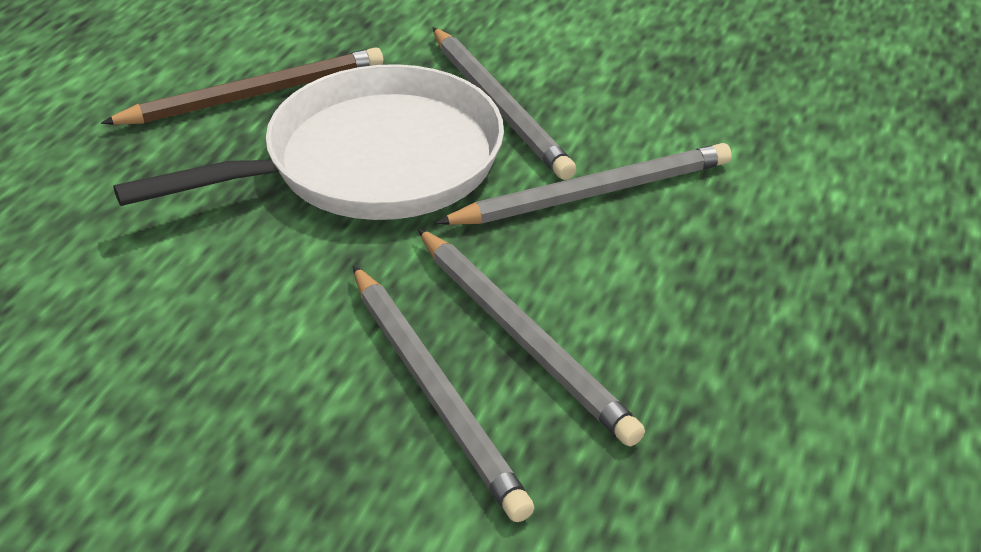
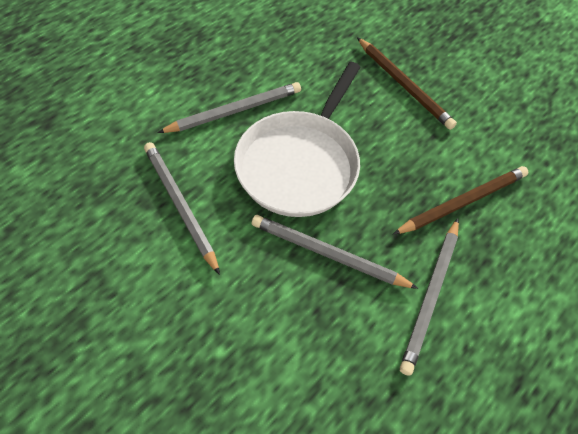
brown pencil: 1 -> 2

